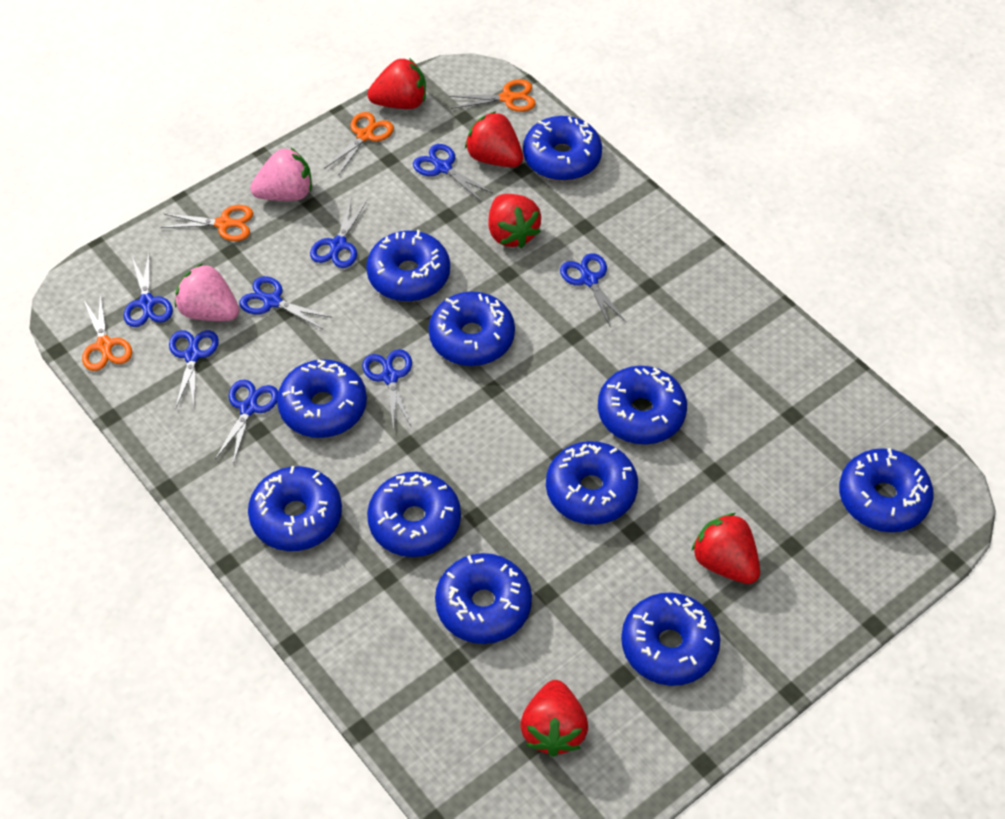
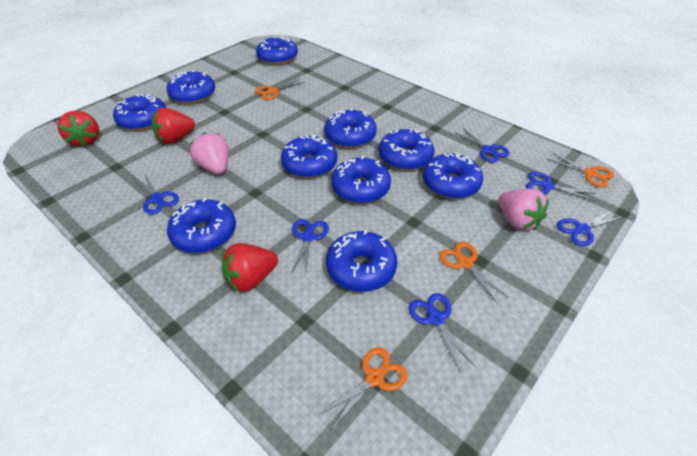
blue donut: 11 -> 10
blue scissors: 8 -> 6
red strawberry: 5 -> 3

